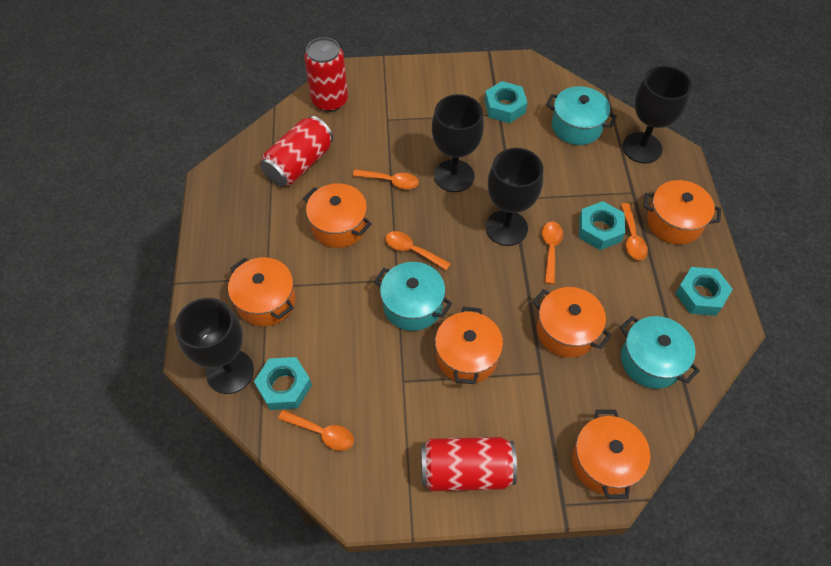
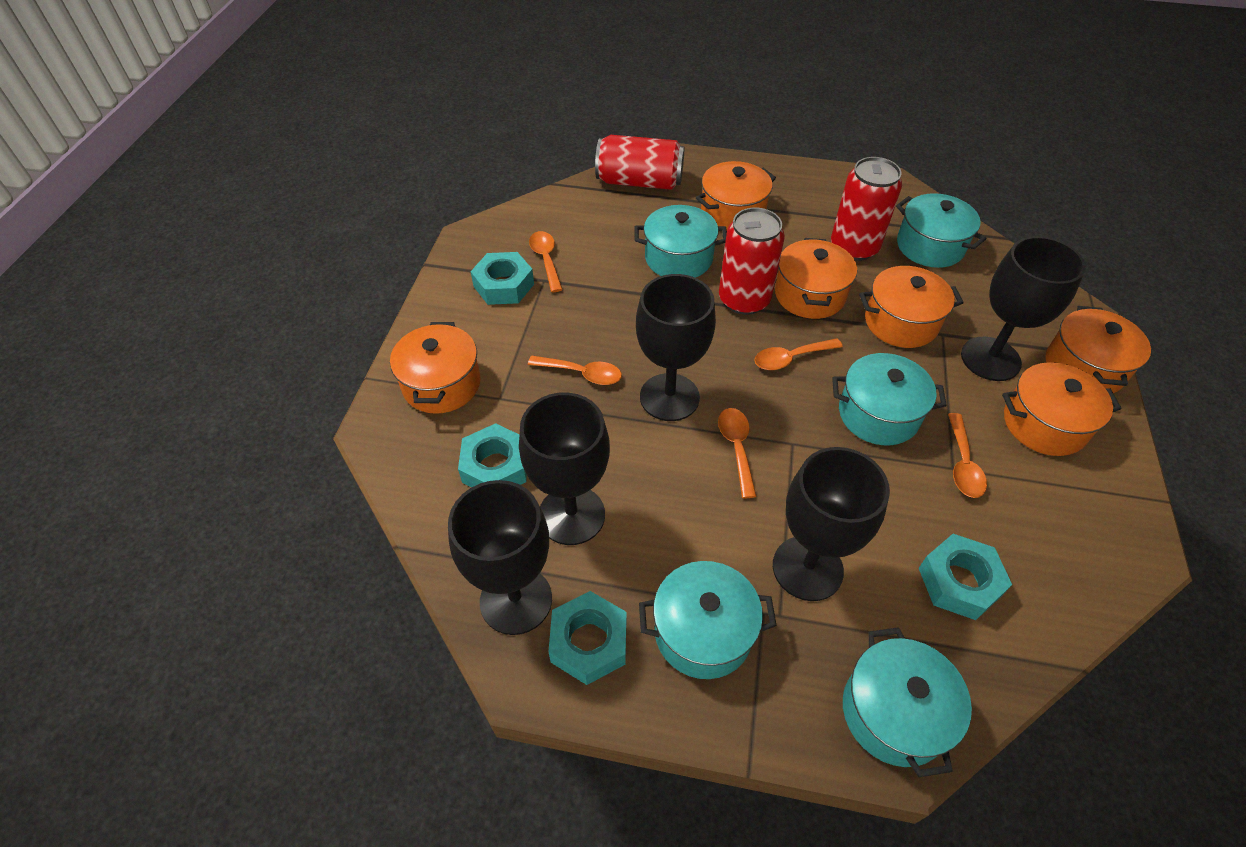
black goblet: 4 -> 5
turquoise pot: 3 -> 5

